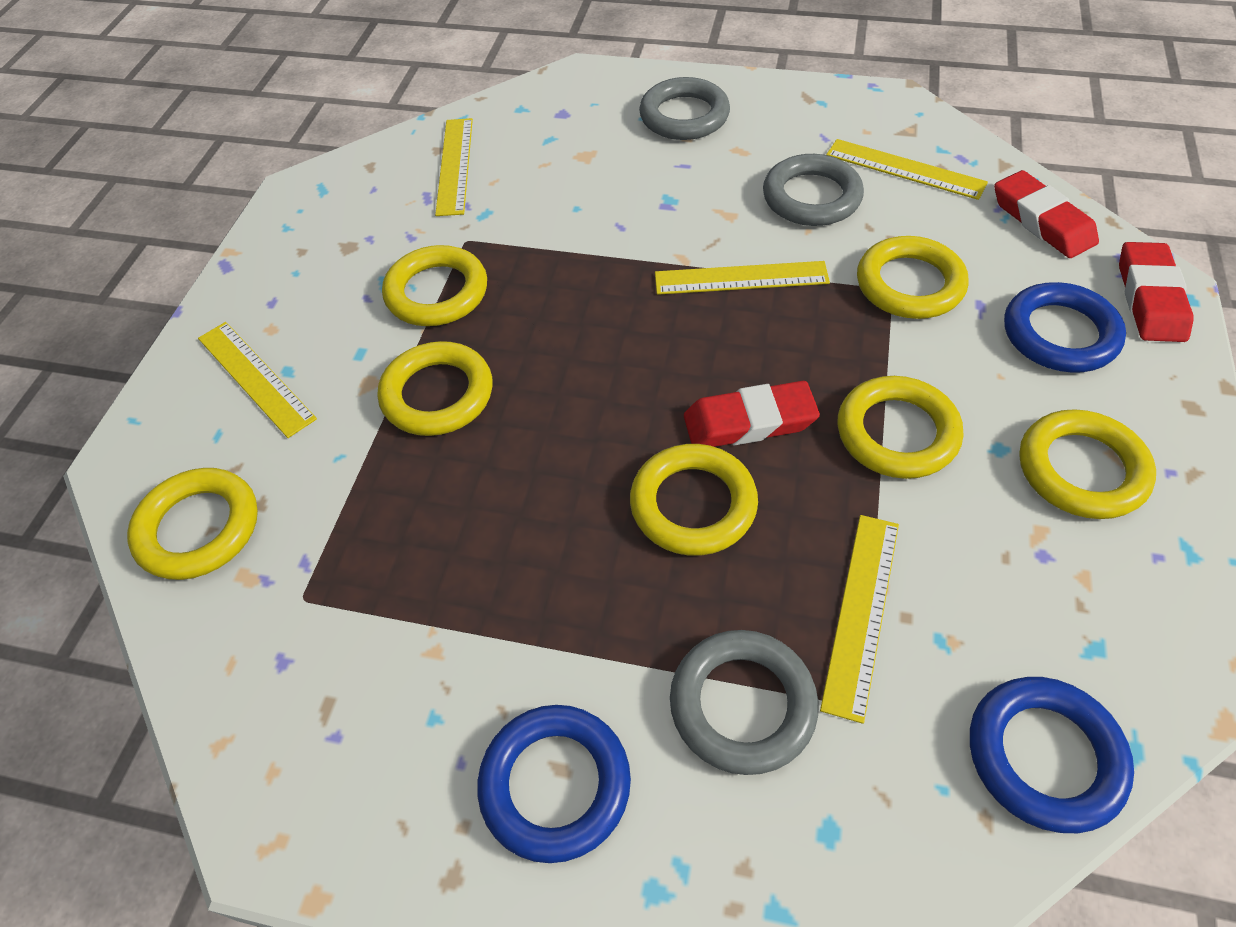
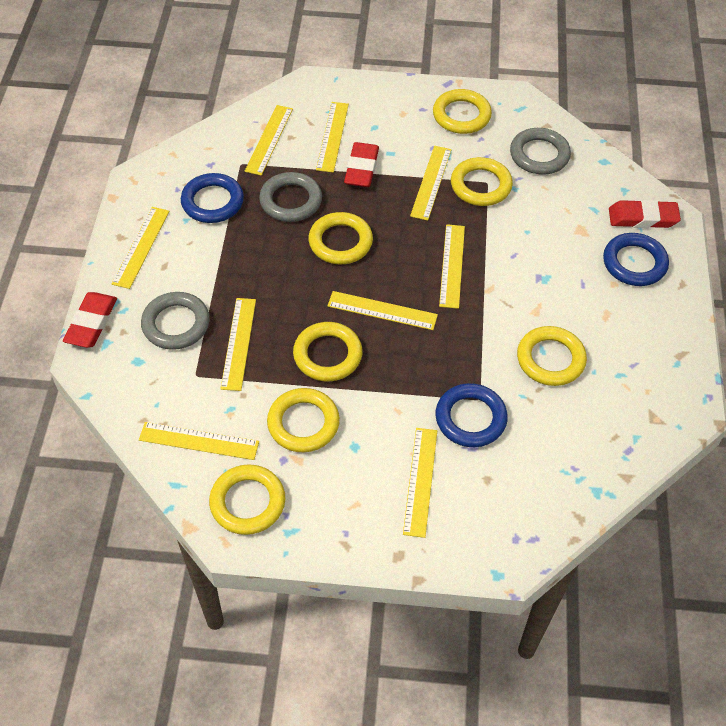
yellow ruler: 5 -> 9

